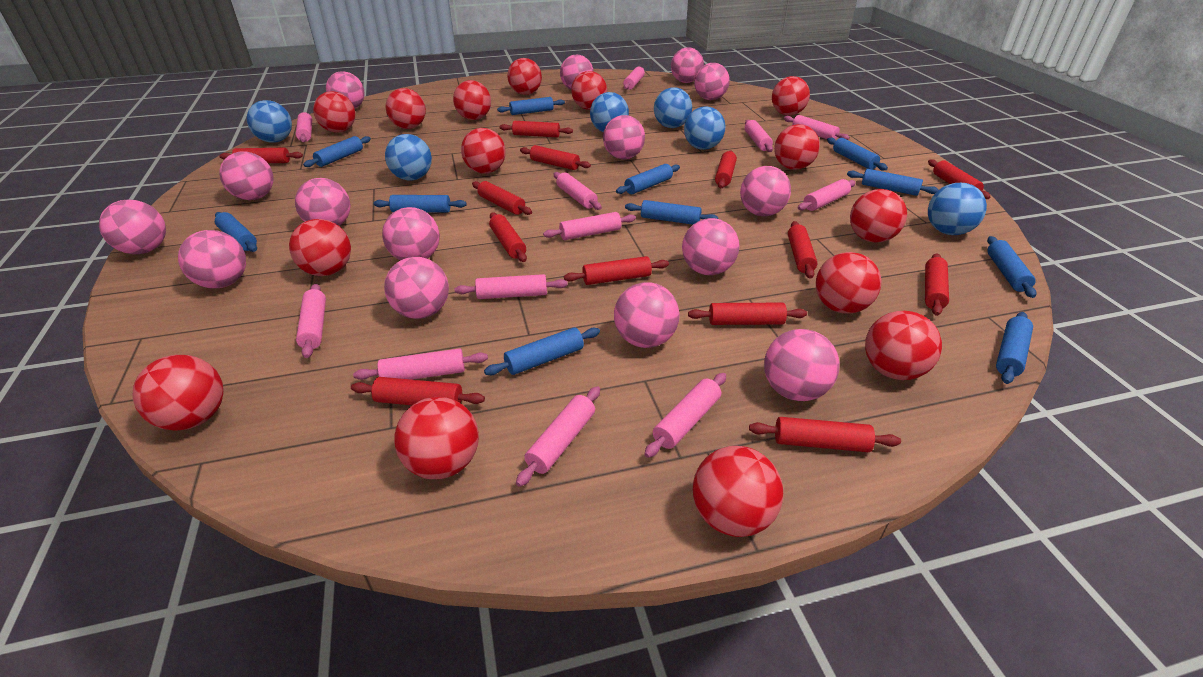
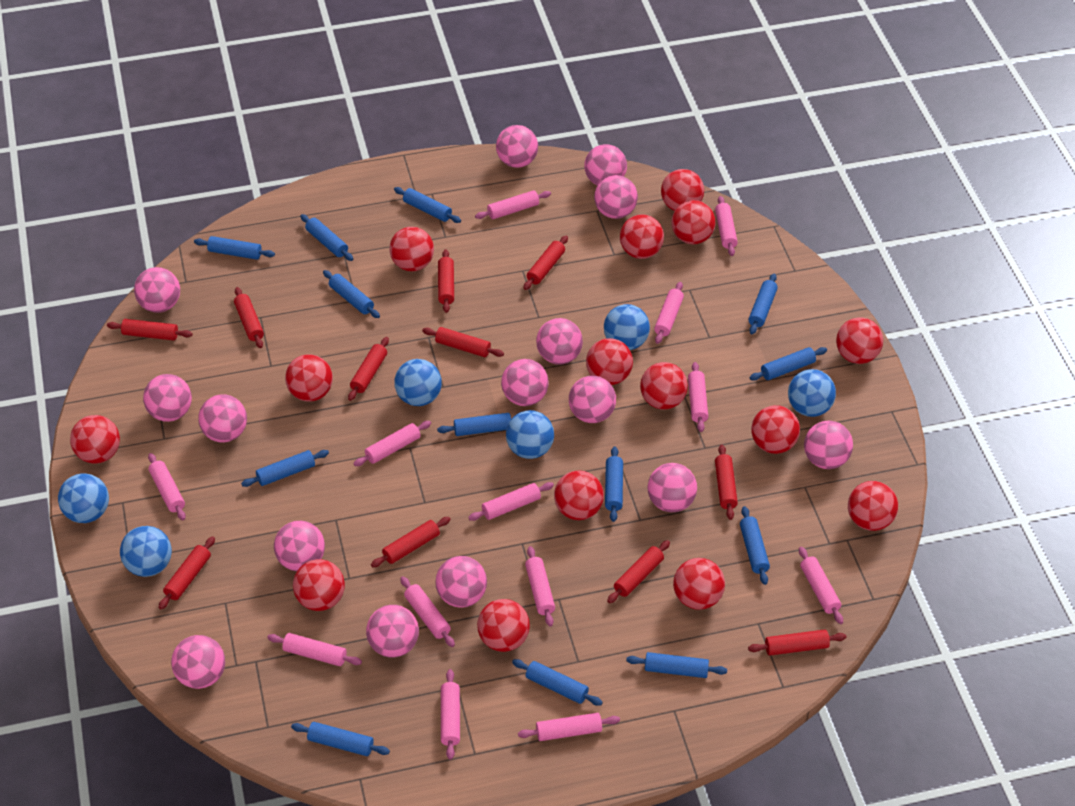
blue rolling pin: 11 -> 13
pink rolling pin: 12 -> 13
red rolling pin: 13 -> 11

